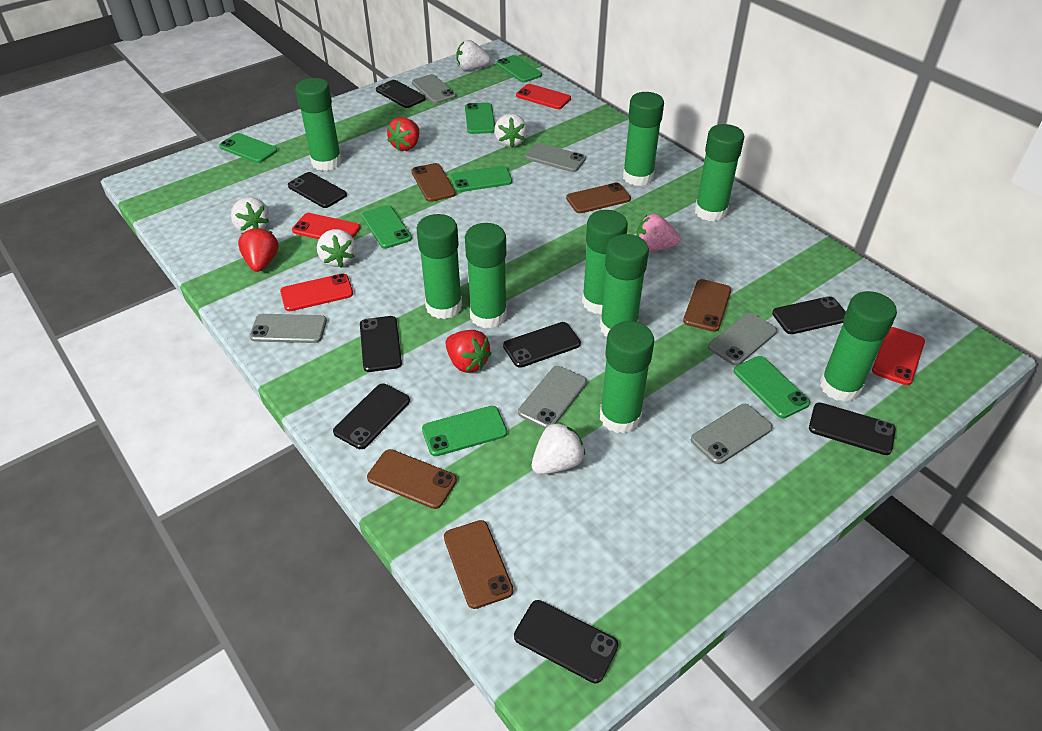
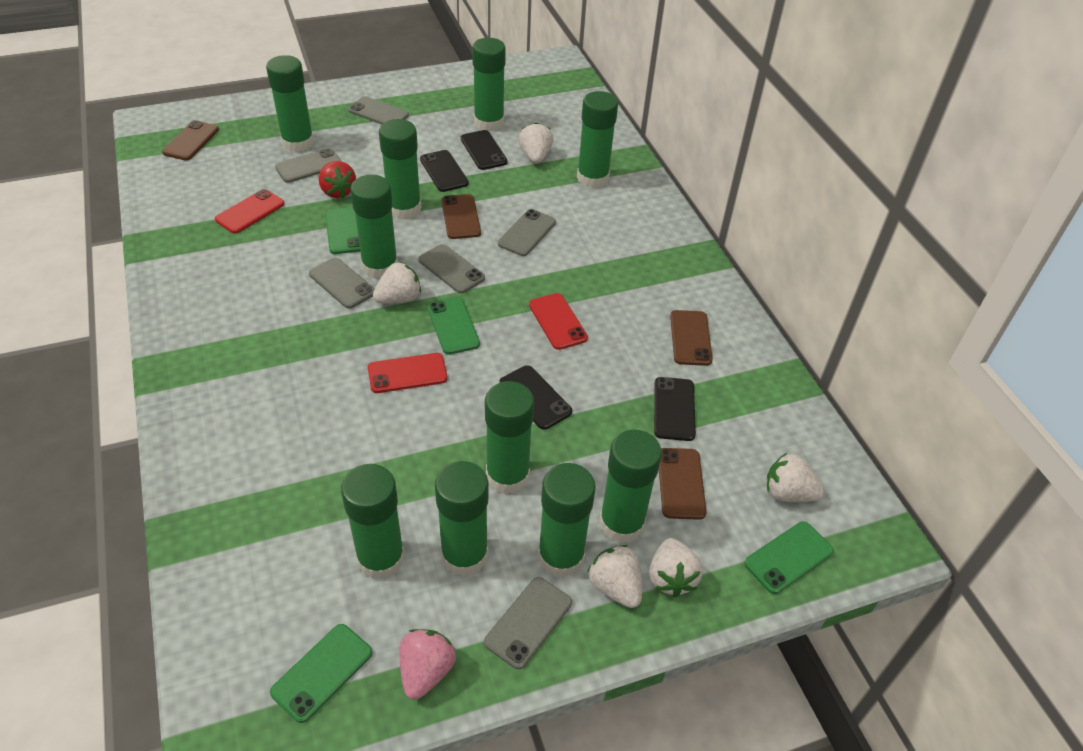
black phone: 8 -> 4
brown phone: 5 -> 4
green glue stick: 9 -> 10
green phone: 7 -> 4
red phone: 4 -> 3
red strawberry: 3 -> 1

